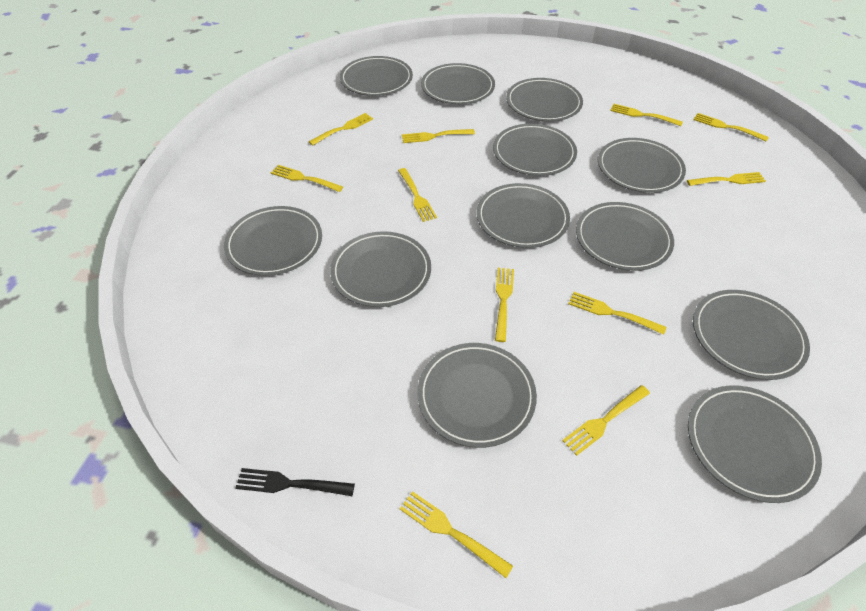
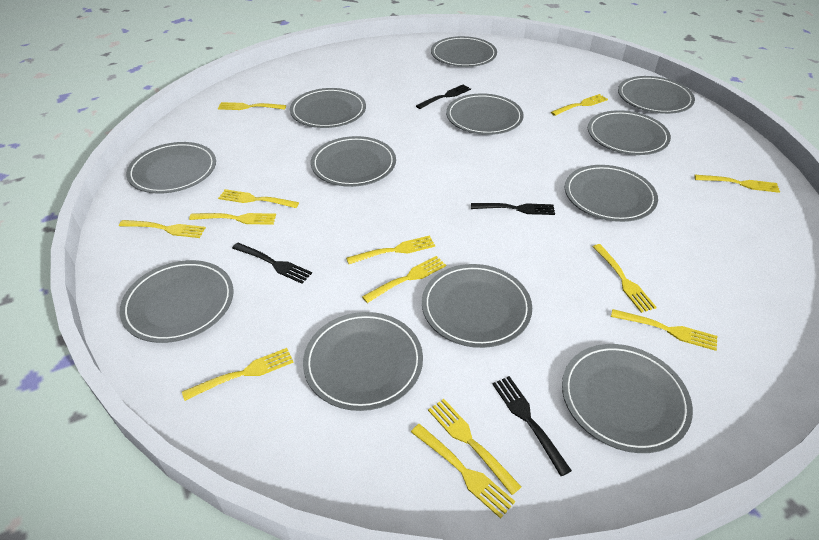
black fork: 1 -> 4
yellow fork: 11 -> 13

